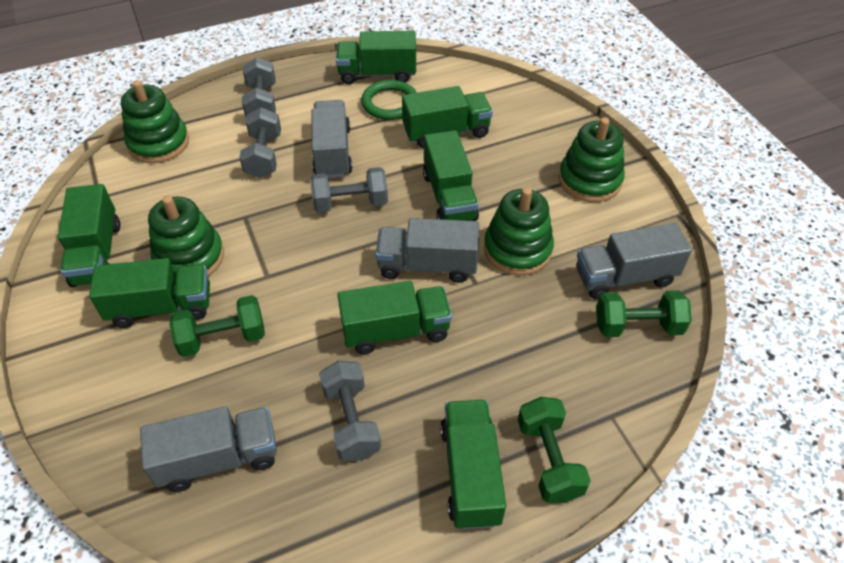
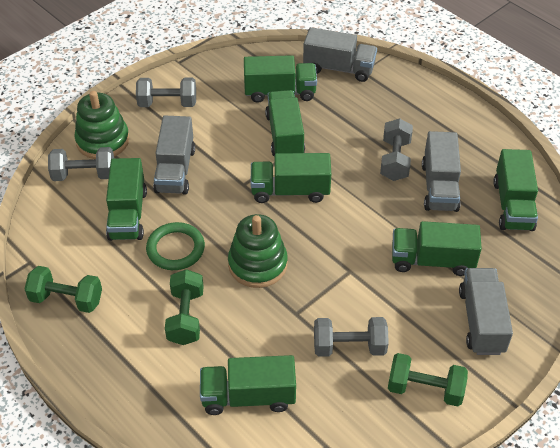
green stacking toy: 4 -> 2

